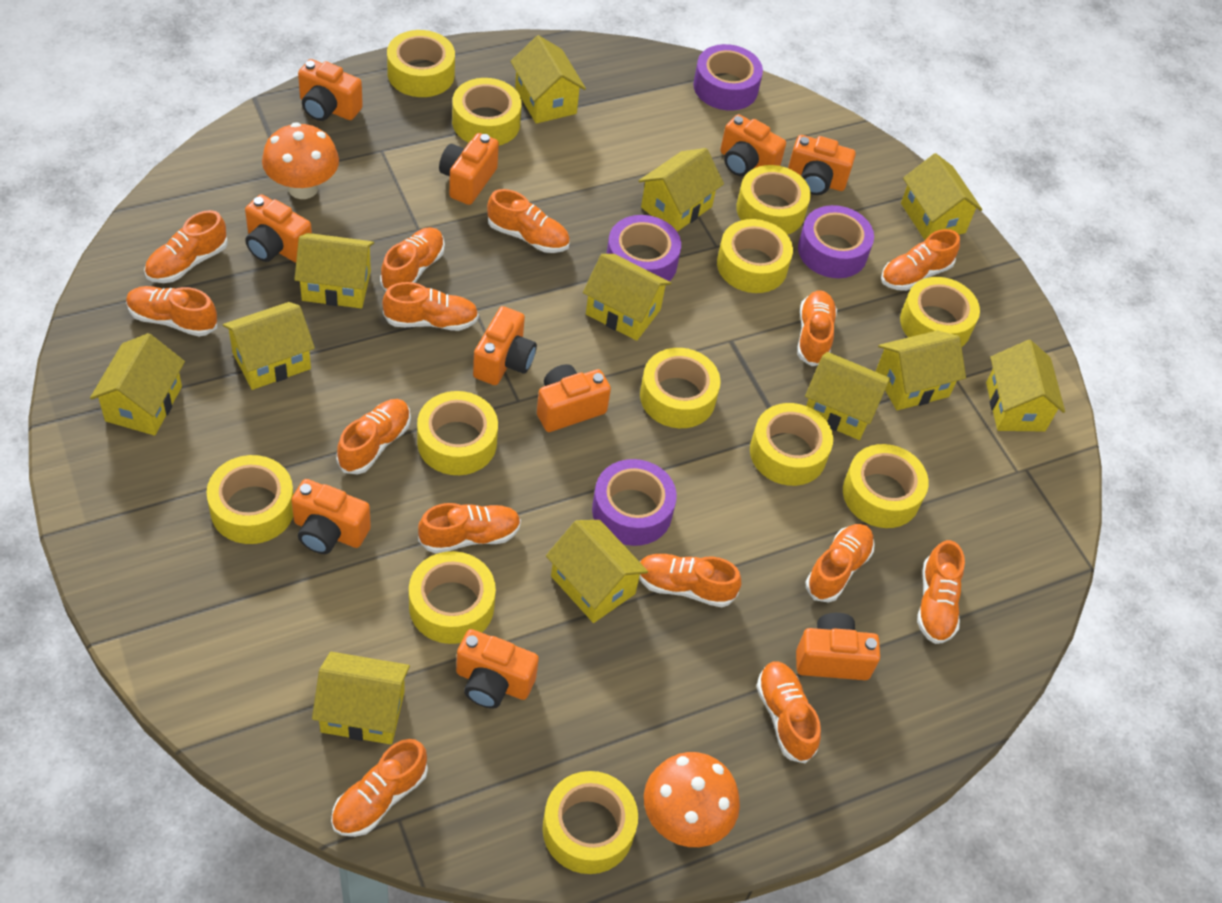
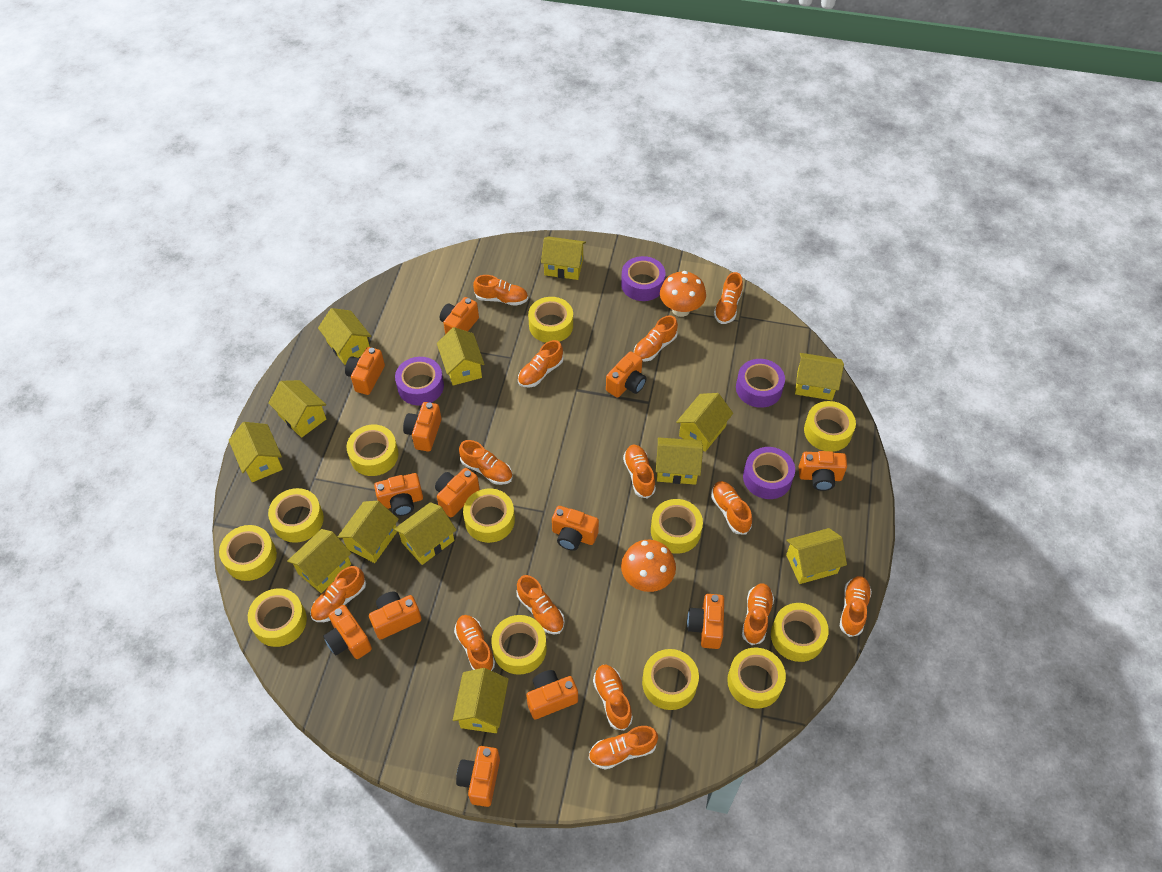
orange camera: 10 -> 13
yellow house: 12 -> 13

